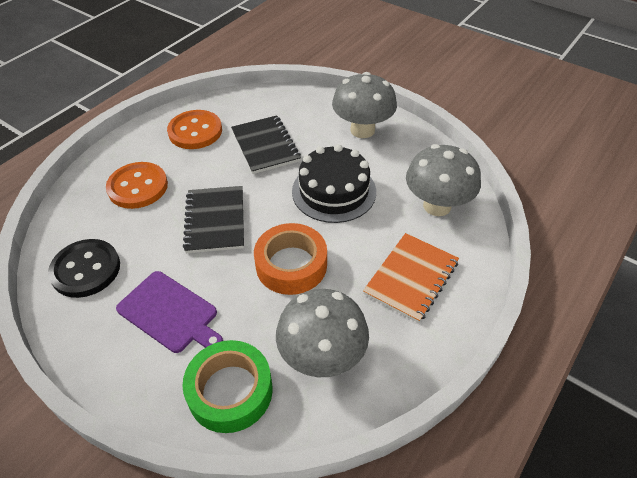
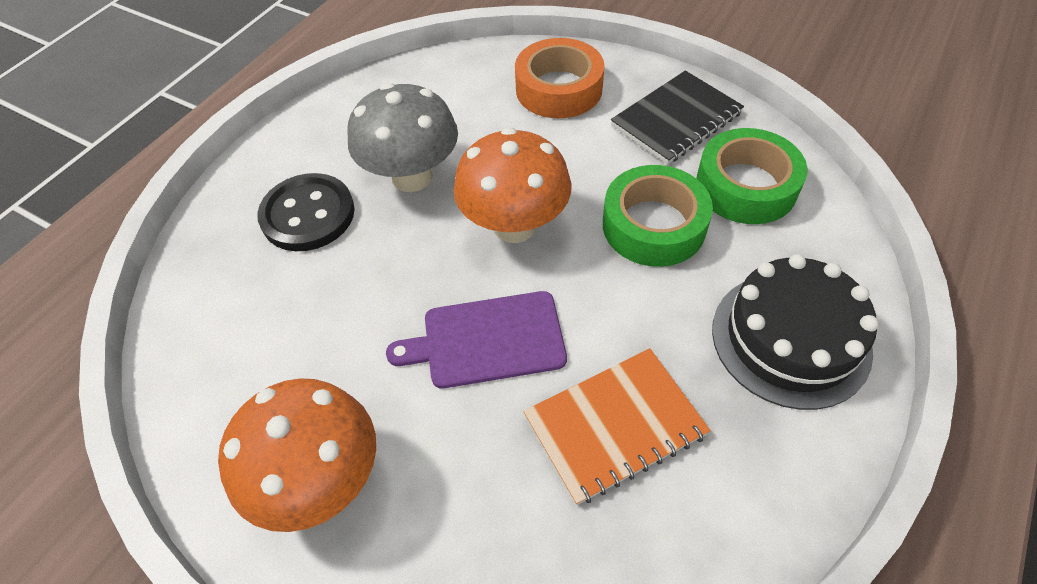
black notebook: 2 -> 1
green tape: 1 -> 2
grey mushroom: 3 -> 1
orange button: 2 -> 0
orange mushroom: 0 -> 2

